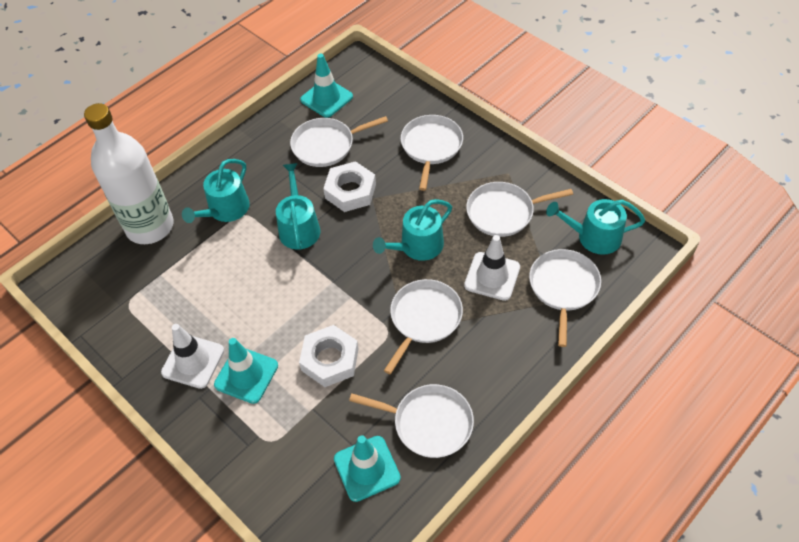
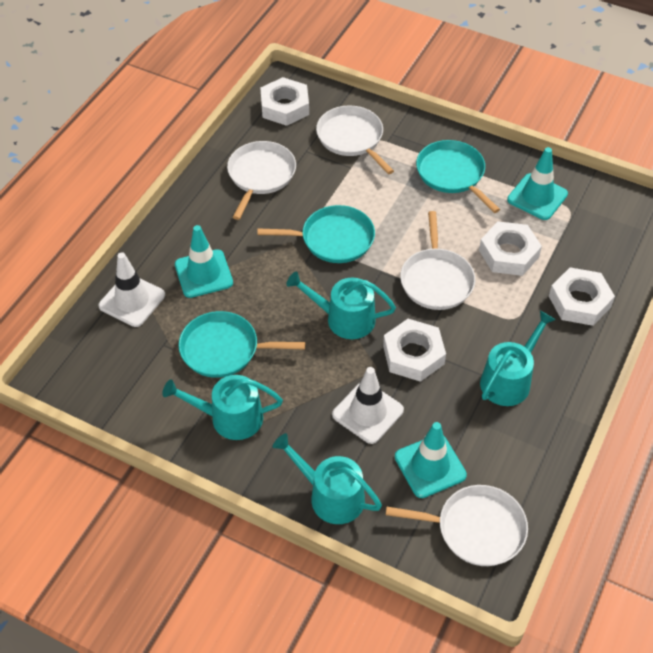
turquoise pan: 0 -> 3
white bottle: 1 -> 0
white nut: 2 -> 4
white pan: 6 -> 4

